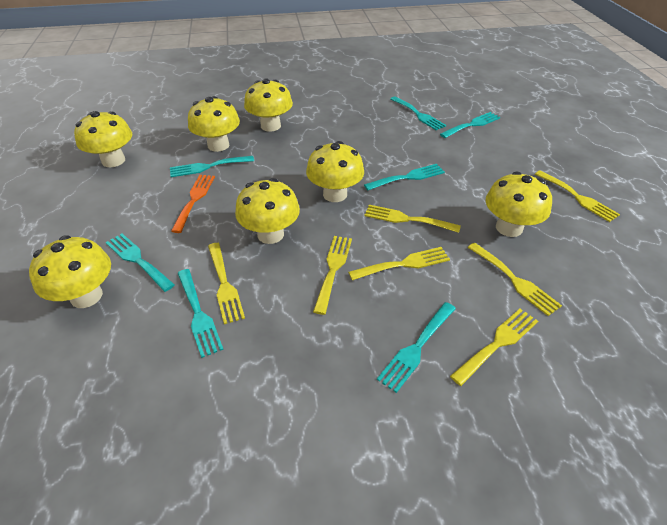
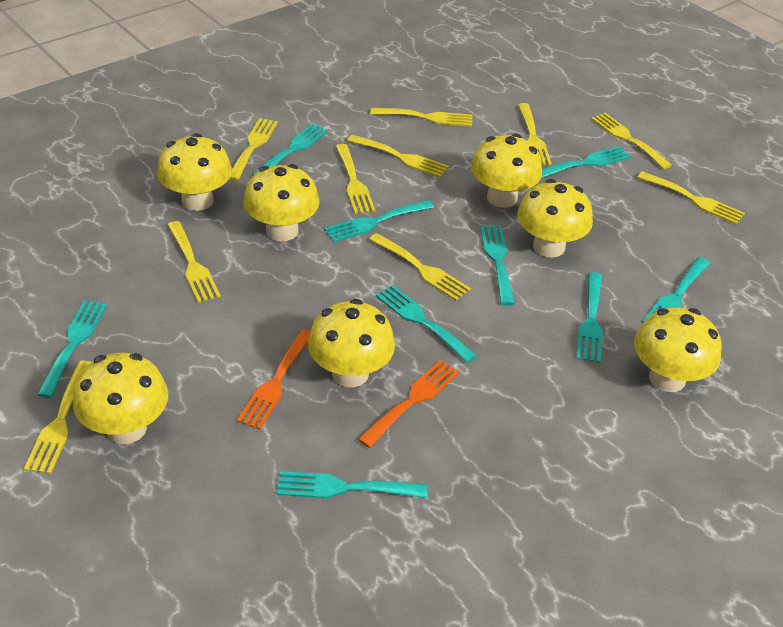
orange fork: 1 -> 2
turquoise fork: 7 -> 9
yellow fork: 7 -> 10

